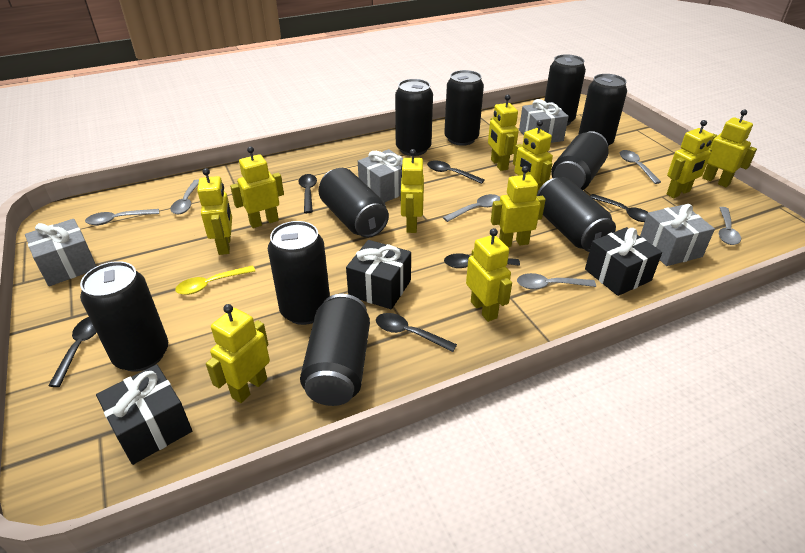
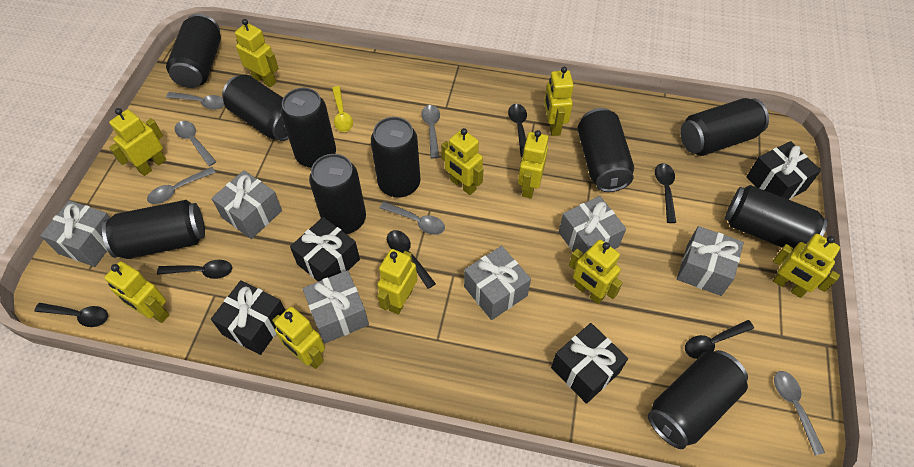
black gift: 3 -> 4
grey gift: 4 -> 6

